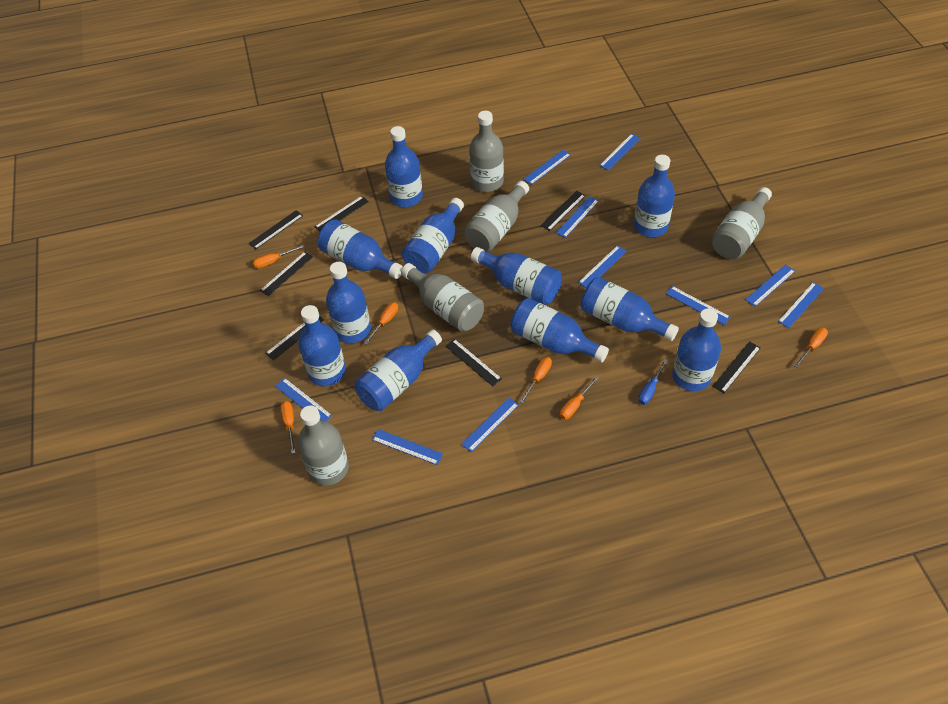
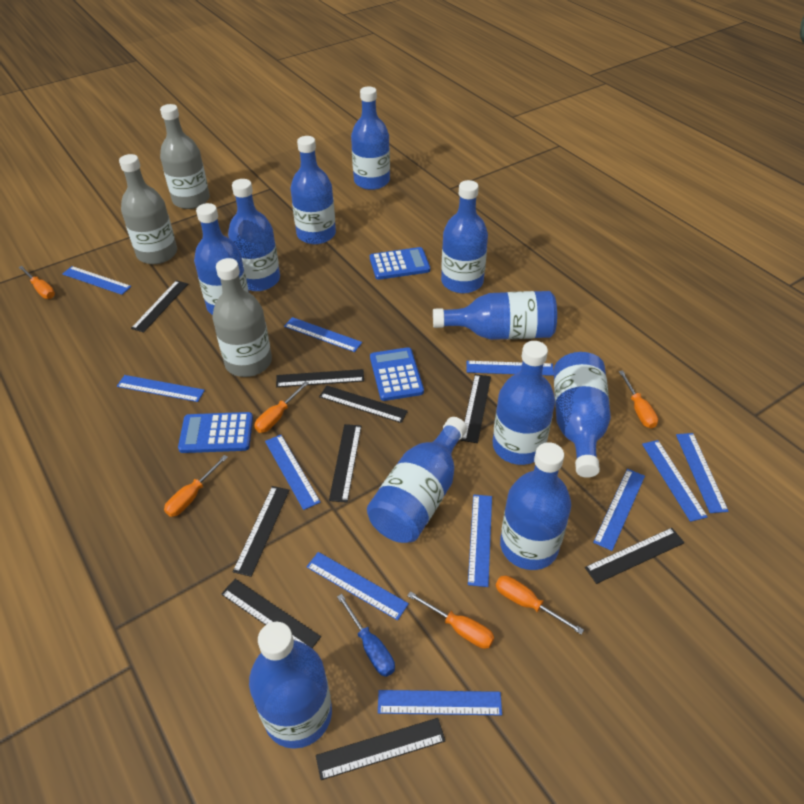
black ruler: 7 -> 9
blue calculator: 0 -> 3
blue ruler: 10 -> 11
grey bottle: 5 -> 3

